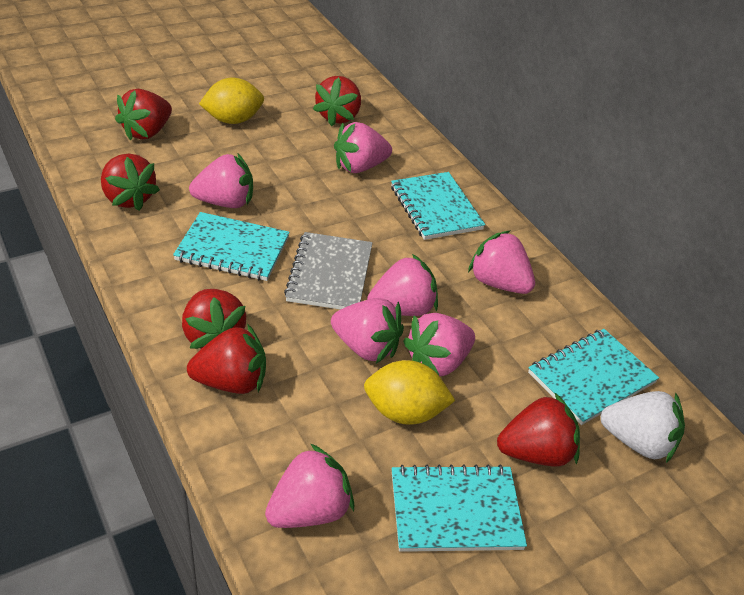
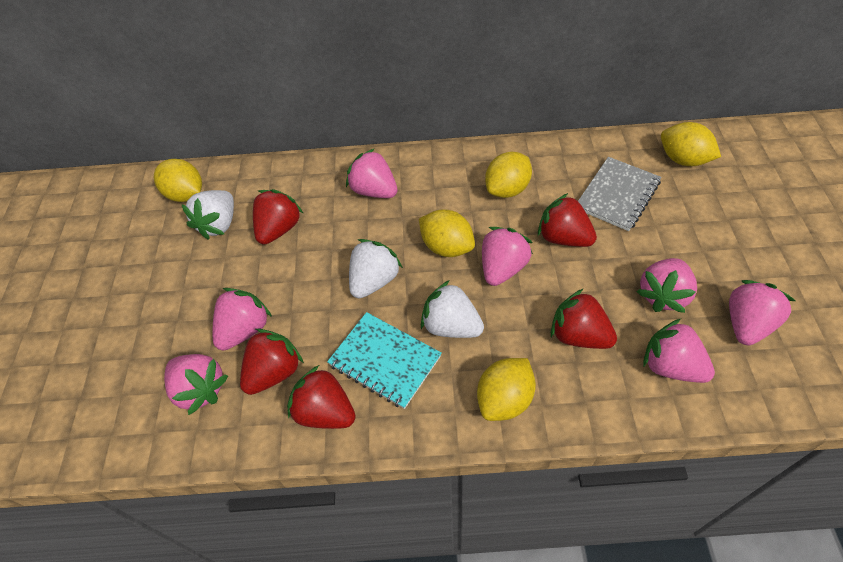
red strawberry: 6 -> 5
turquoise notebook: 4 -> 1
white strawberry: 1 -> 3
yellow lemon: 2 -> 5

